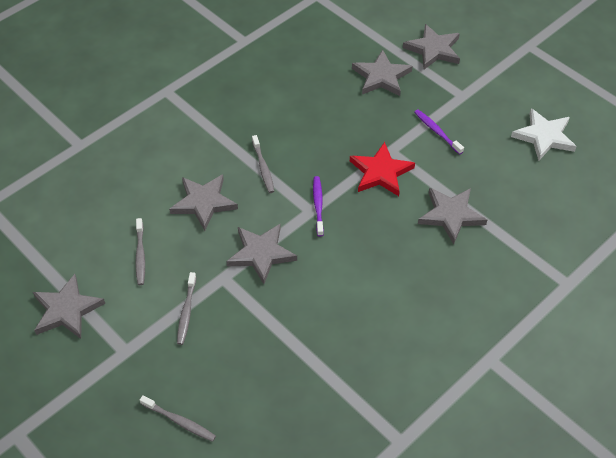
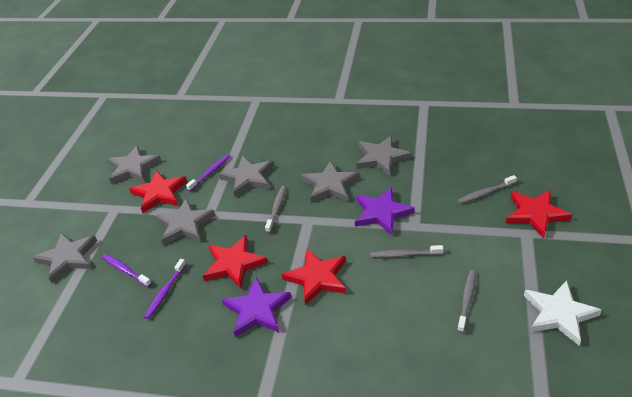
purple star: 0 -> 2
purple toothbrush: 2 -> 3
red star: 1 -> 4

